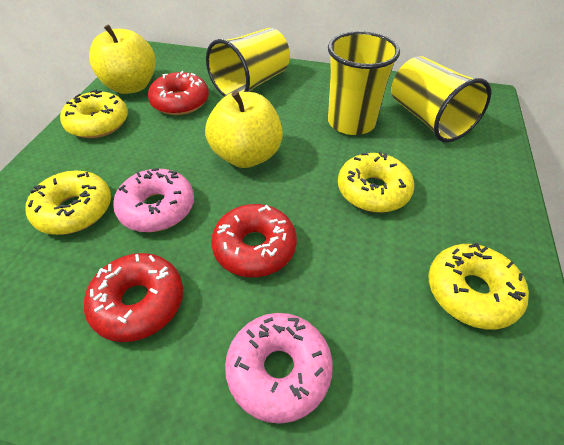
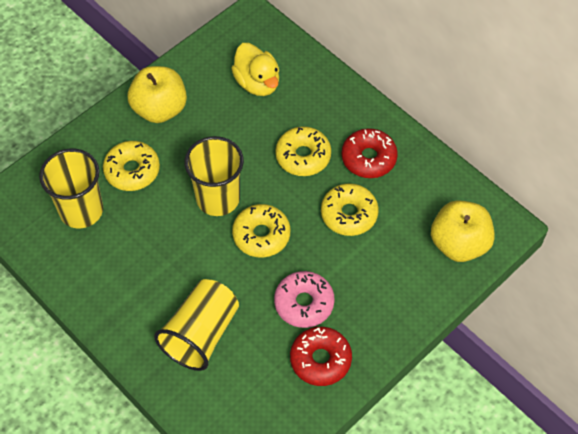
pink donut: 2 -> 1
red donut: 3 -> 2
yellow duck: 0 -> 1

